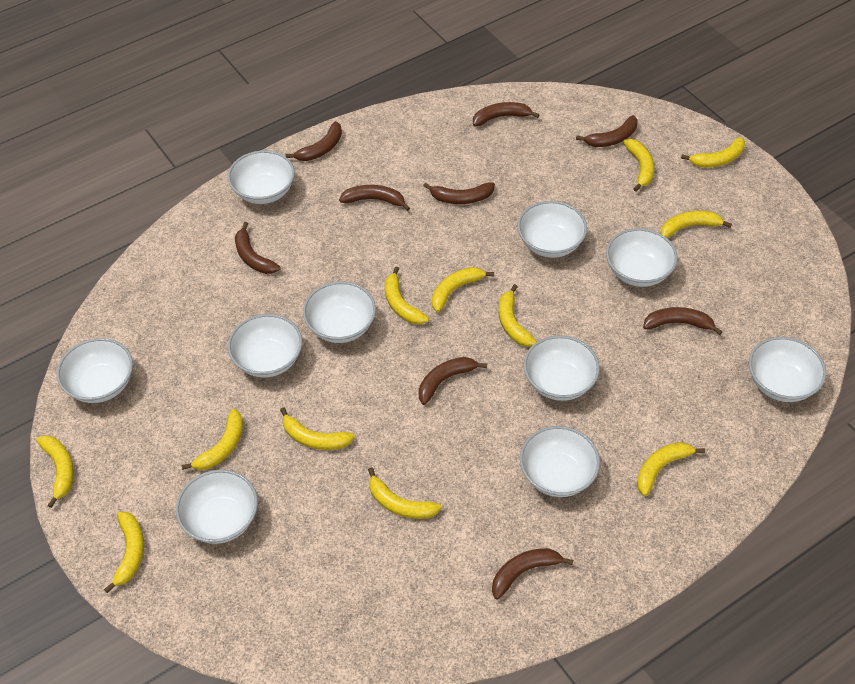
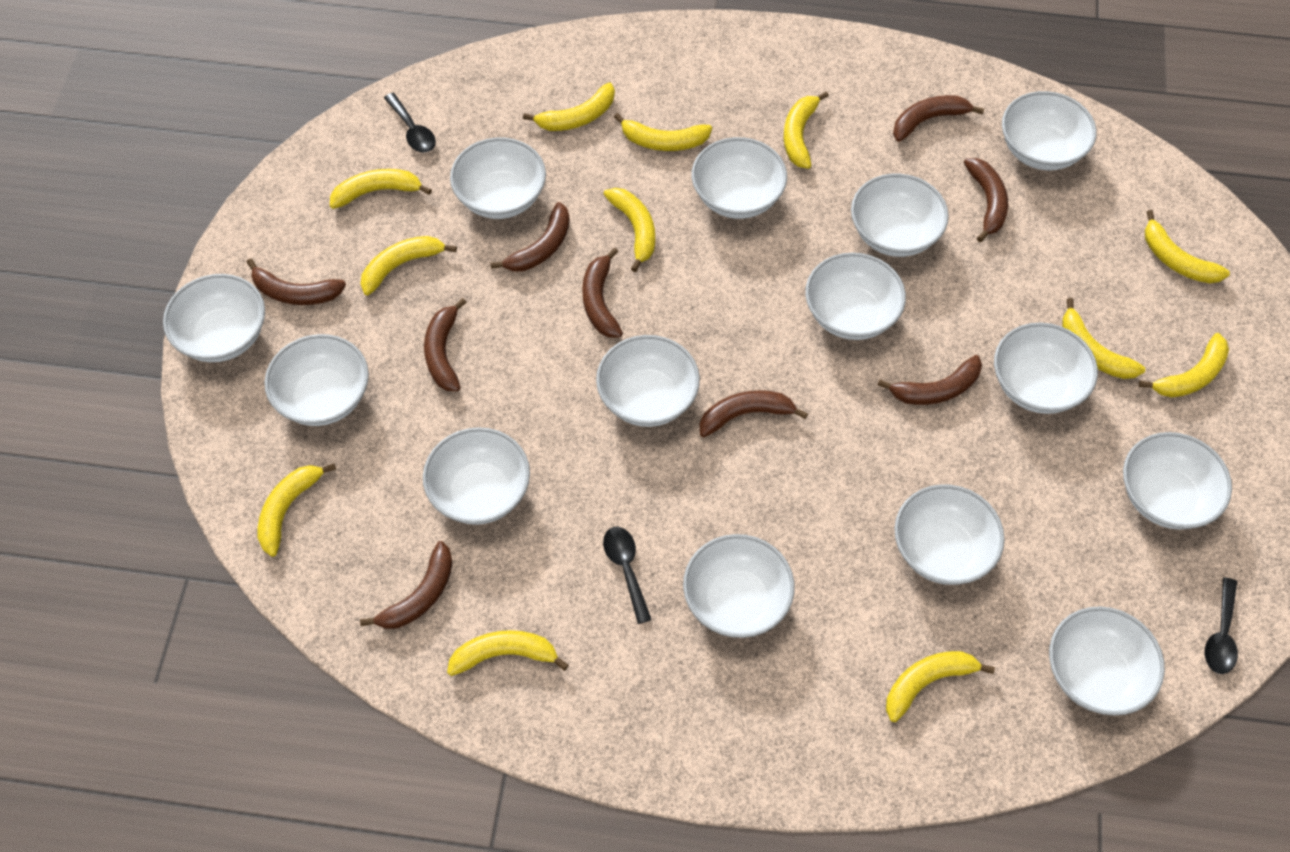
black spoon: 0 -> 3
white bowl: 10 -> 14

